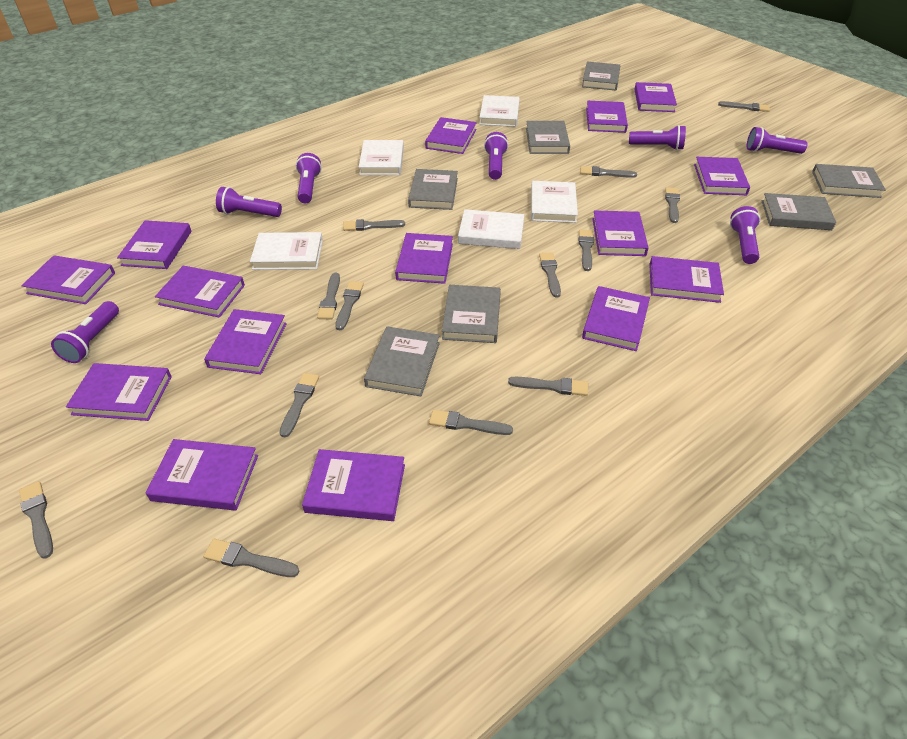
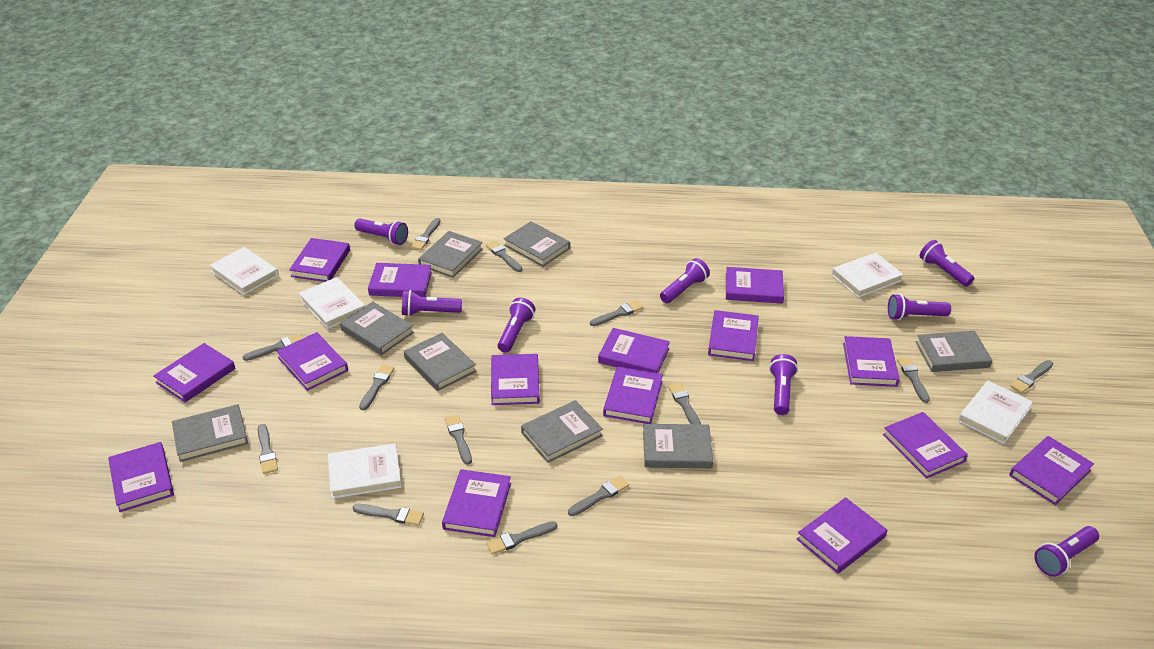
grey book: 7 -> 8
purple flashlight: 7 -> 8

